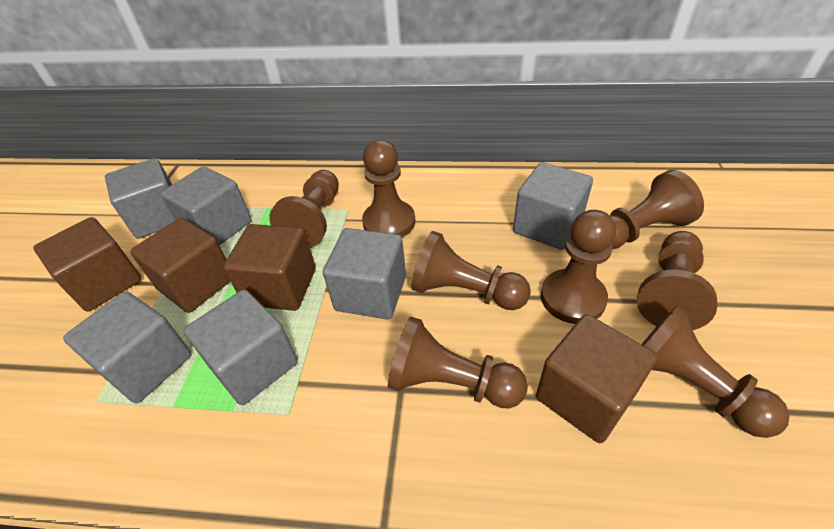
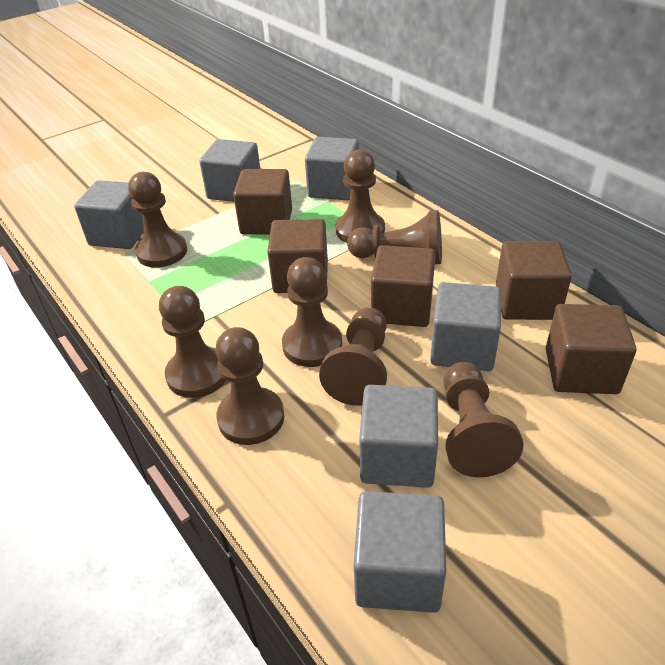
brown cube: 4 -> 5

